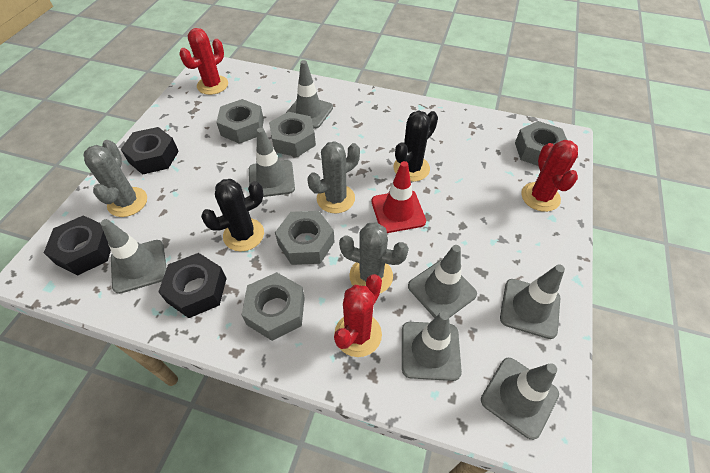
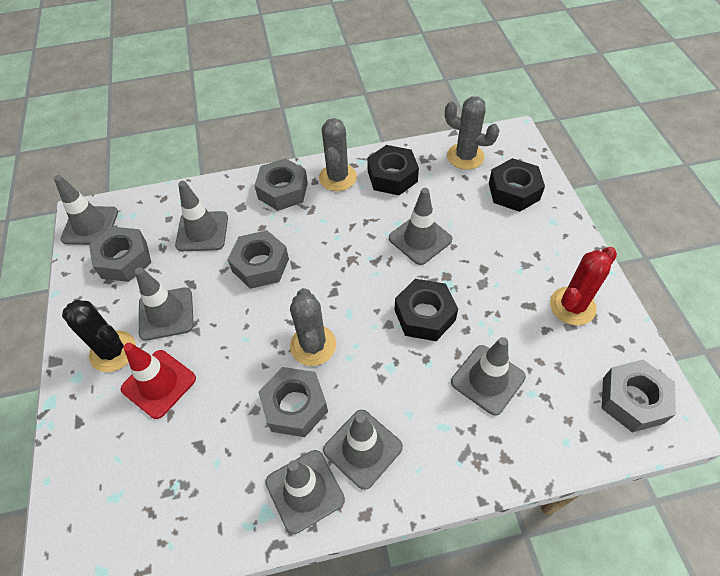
black cactus: 2 -> 1
red cactus: 3 -> 1

